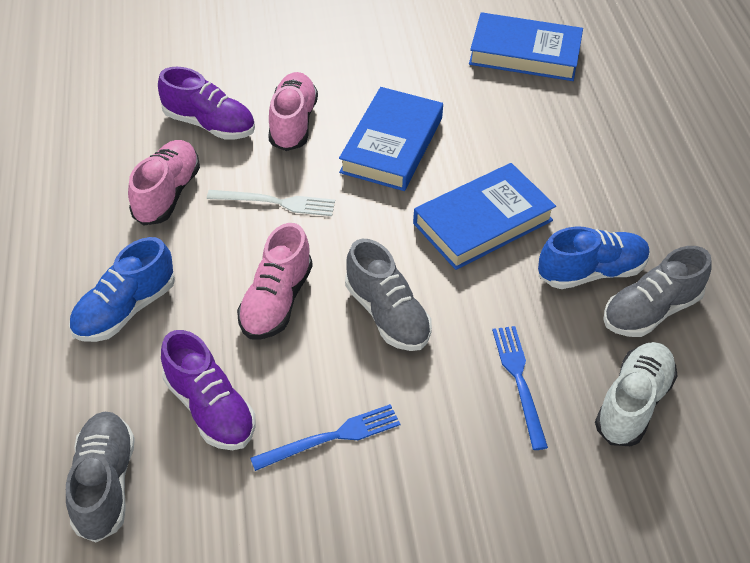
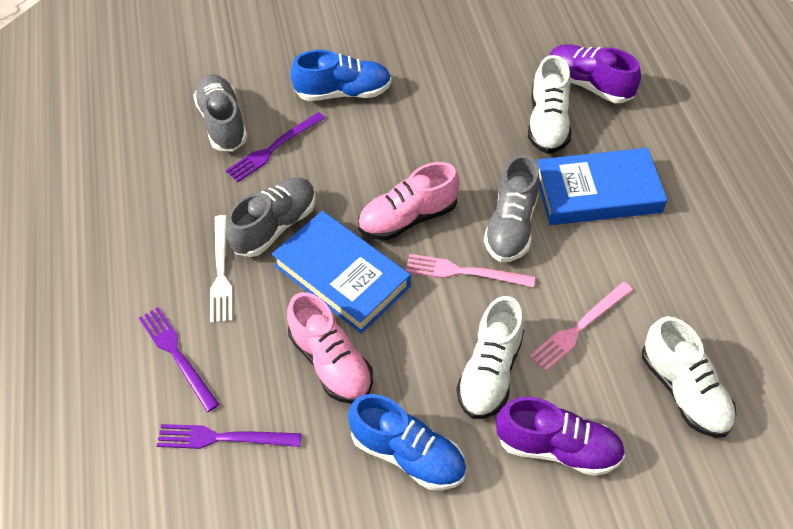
blue book: 3 -> 2
blue fork: 2 -> 0
pink fork: 0 -> 2
pink shoe: 3 -> 2
purple fork: 0 -> 3
white shoe: 1 -> 3

